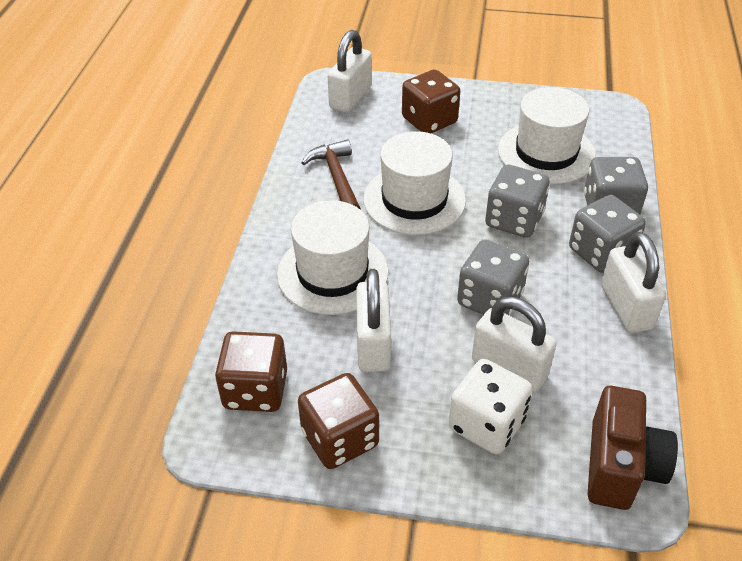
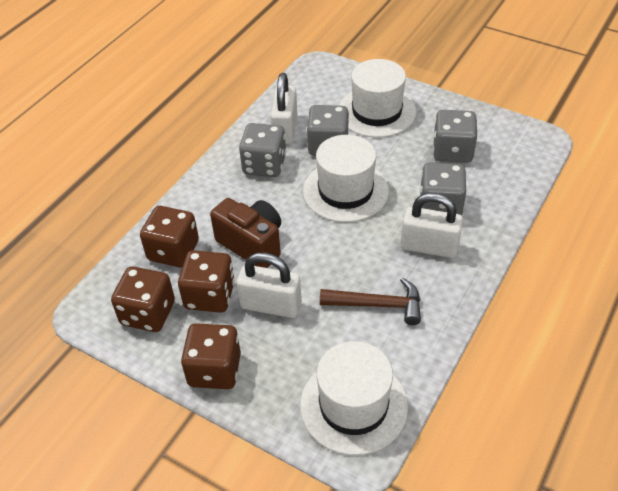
brown dice: 3 -> 4
white dice: 1 -> 0
white padlock: 4 -> 3

